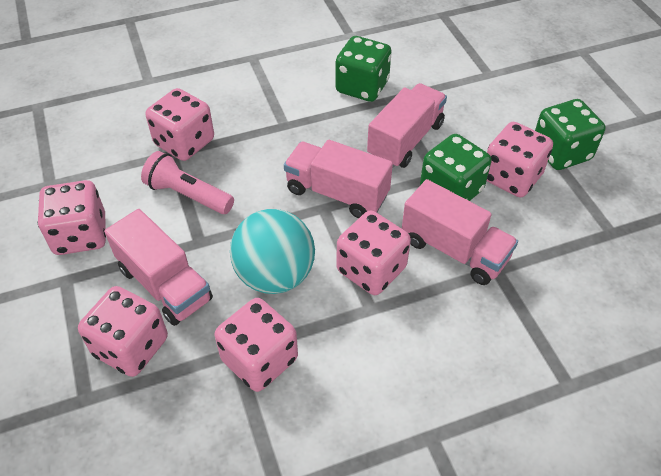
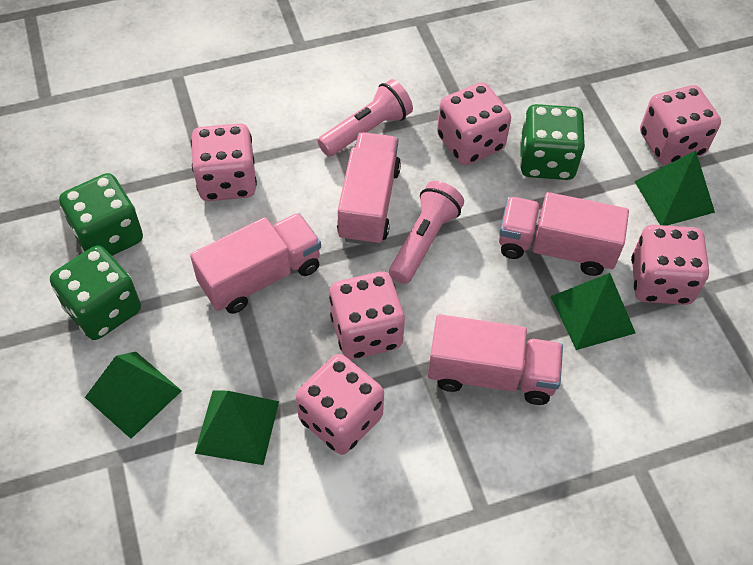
green pyramid: 0 -> 4
pink flashlight: 1 -> 2
turquoise ball: 1 -> 0

